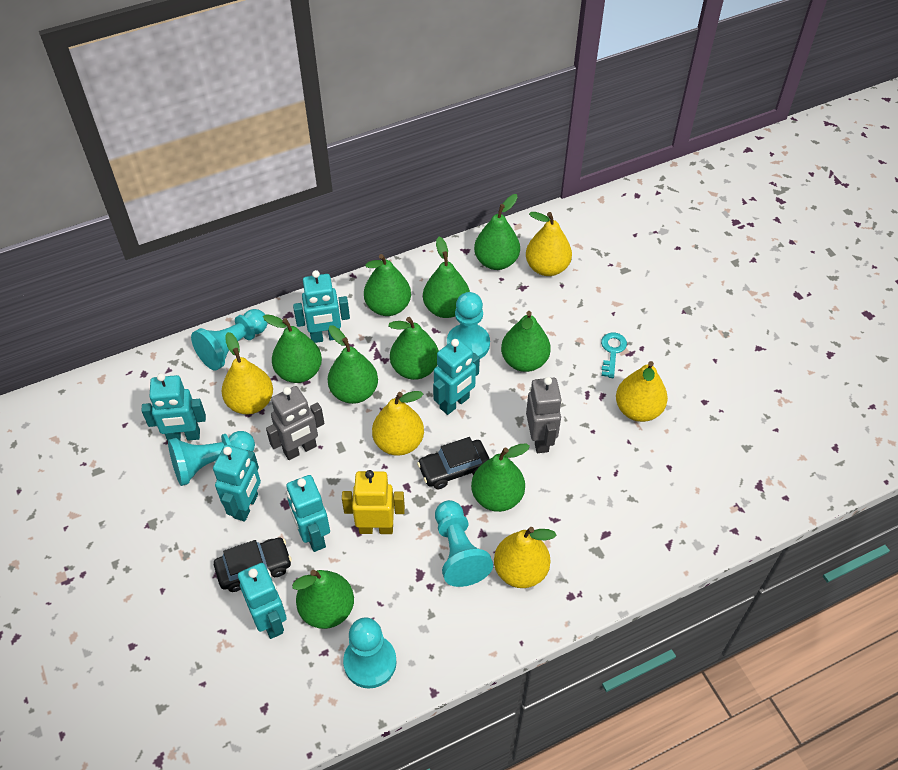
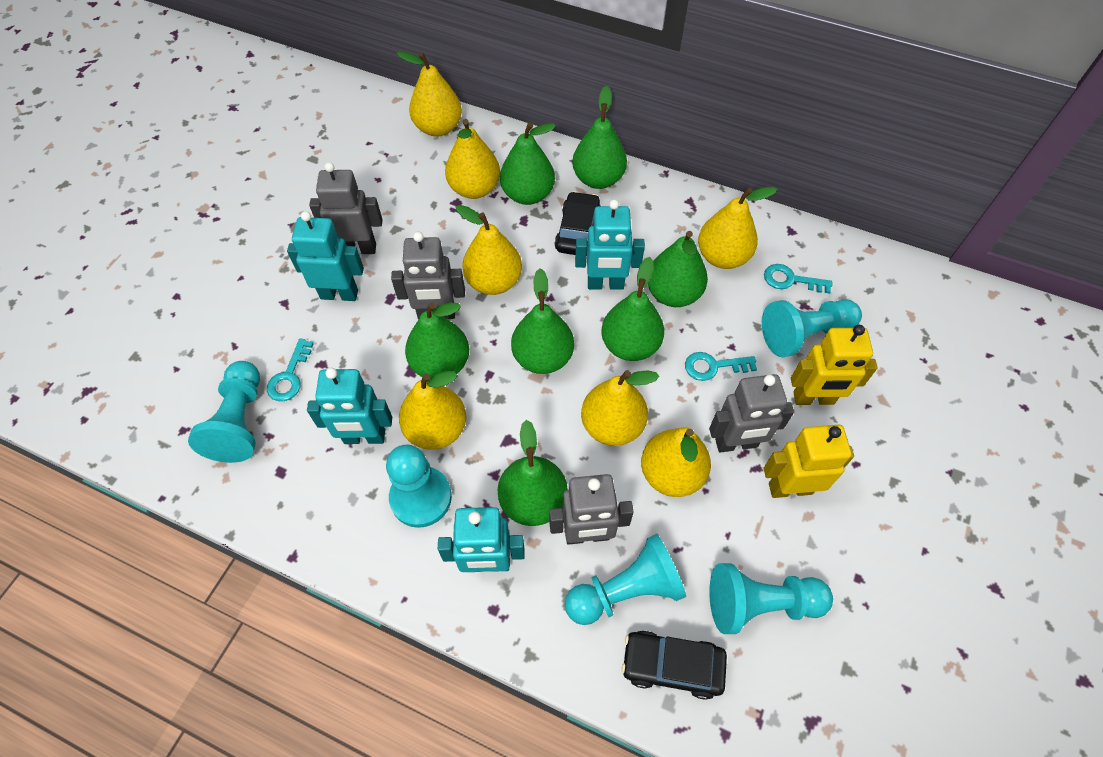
green pear: 9 -> 7
grey robot: 2 -> 4
turquoise key: 1 -> 3
turquoise robot: 6 -> 4
yellow pear: 5 -> 7
yellow robot: 1 -> 2

